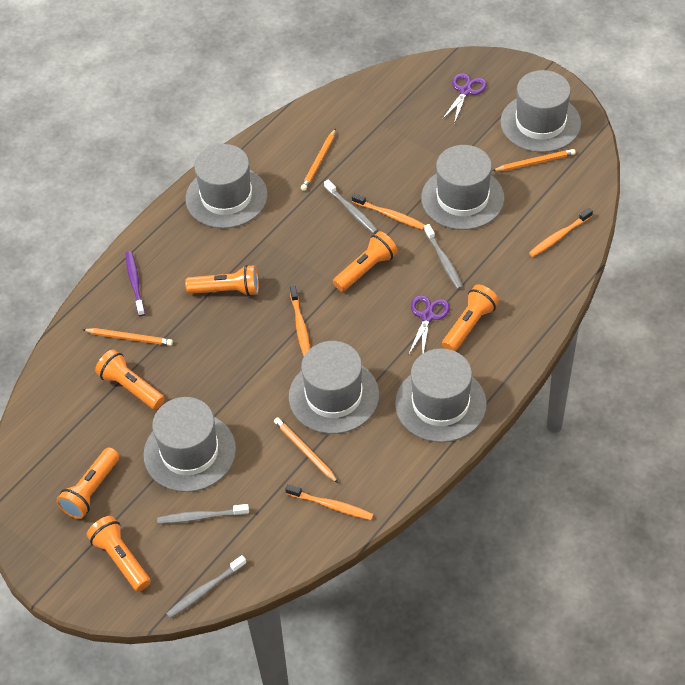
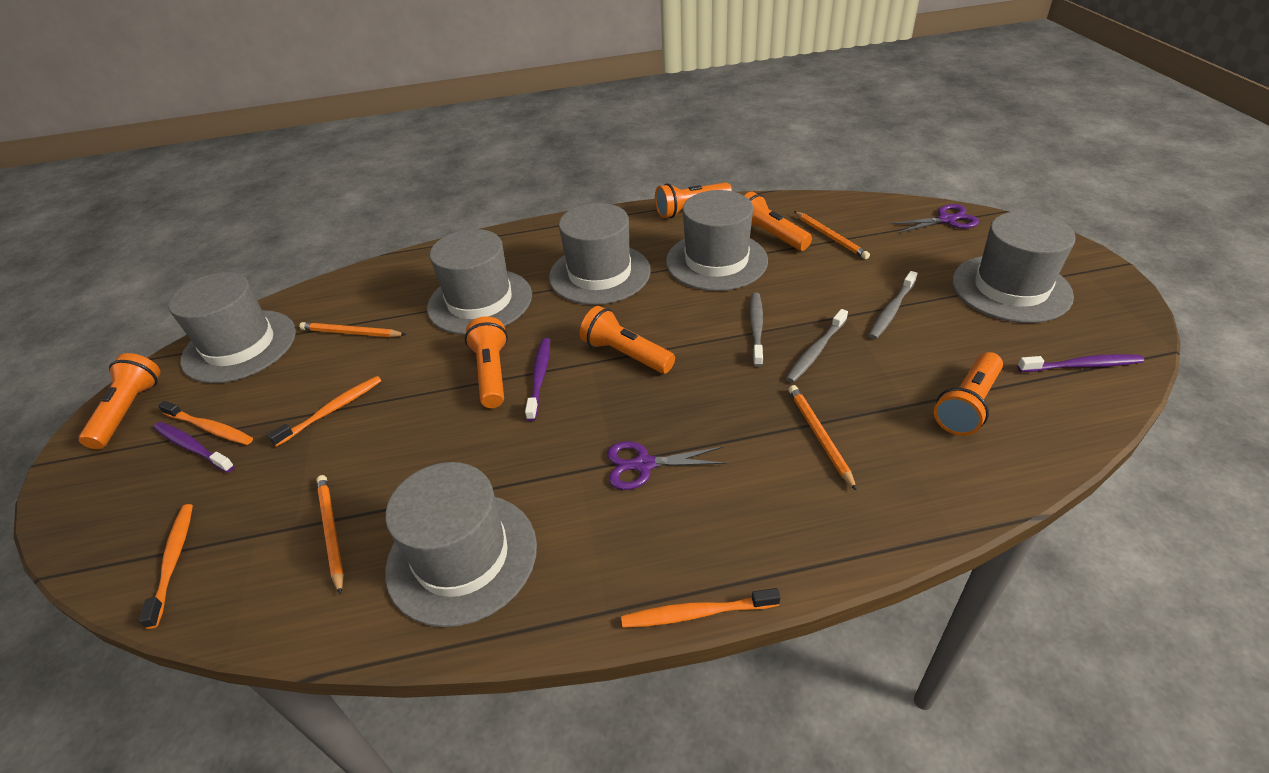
grey toothbrush: 4 -> 3
purple toothbrush: 1 -> 3

